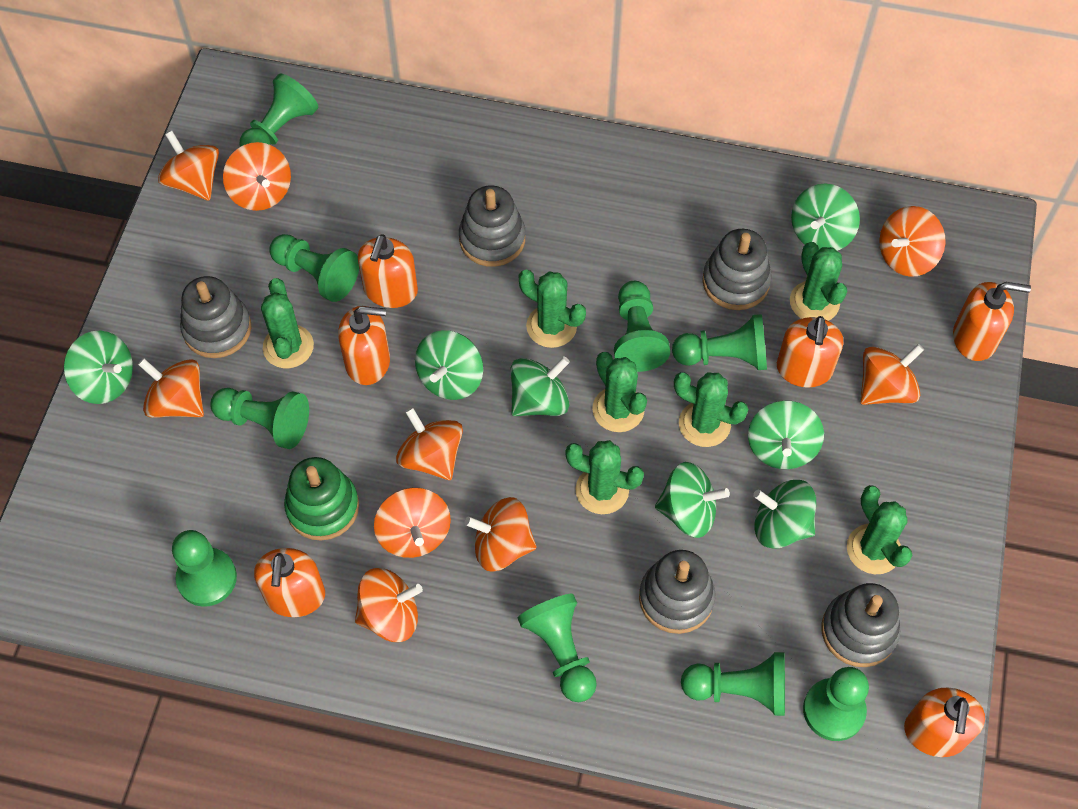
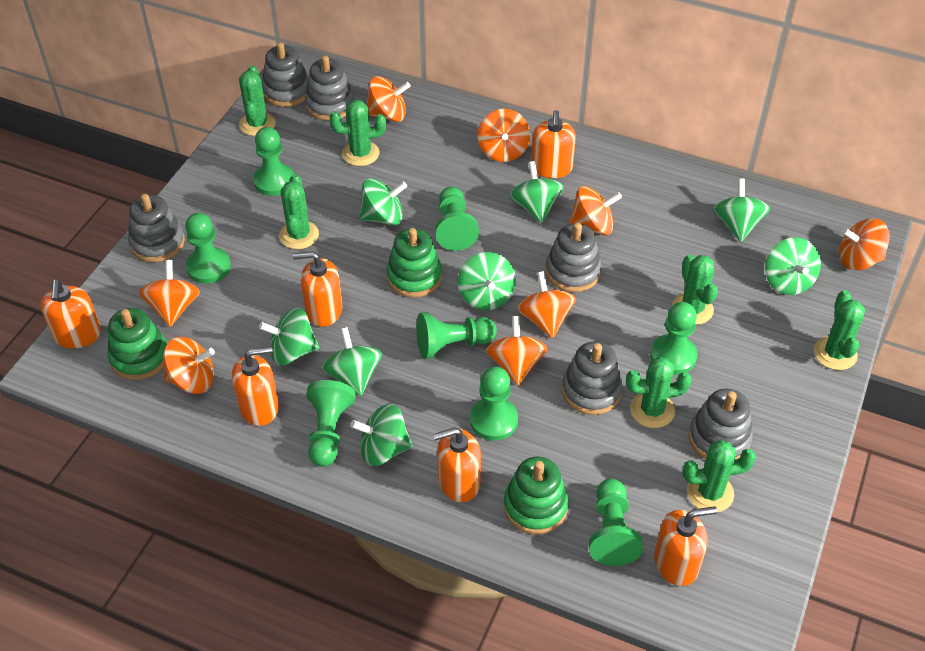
green pawn: 9 -> 8
green spinning top: 7 -> 8
green stacking toy: 1 -> 3
grey stacking toy: 5 -> 6
orange spinning top: 9 -> 8

